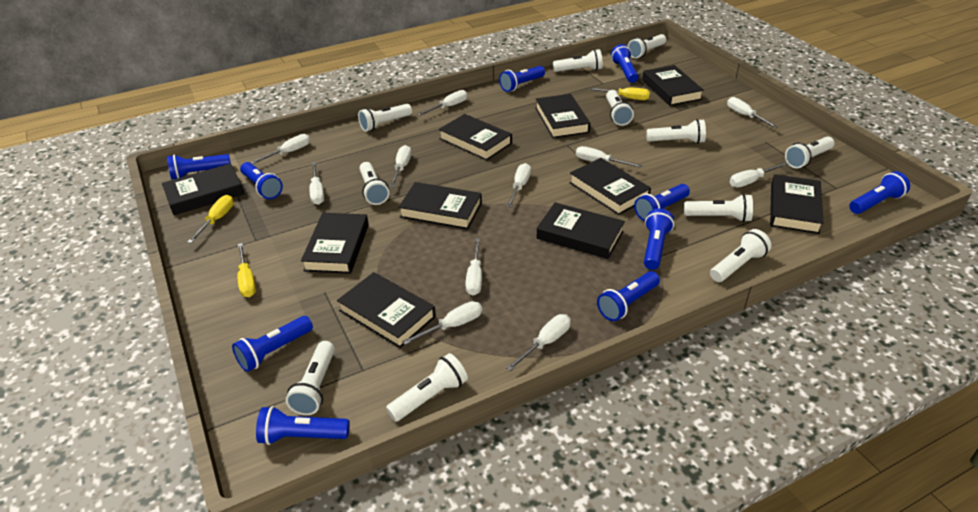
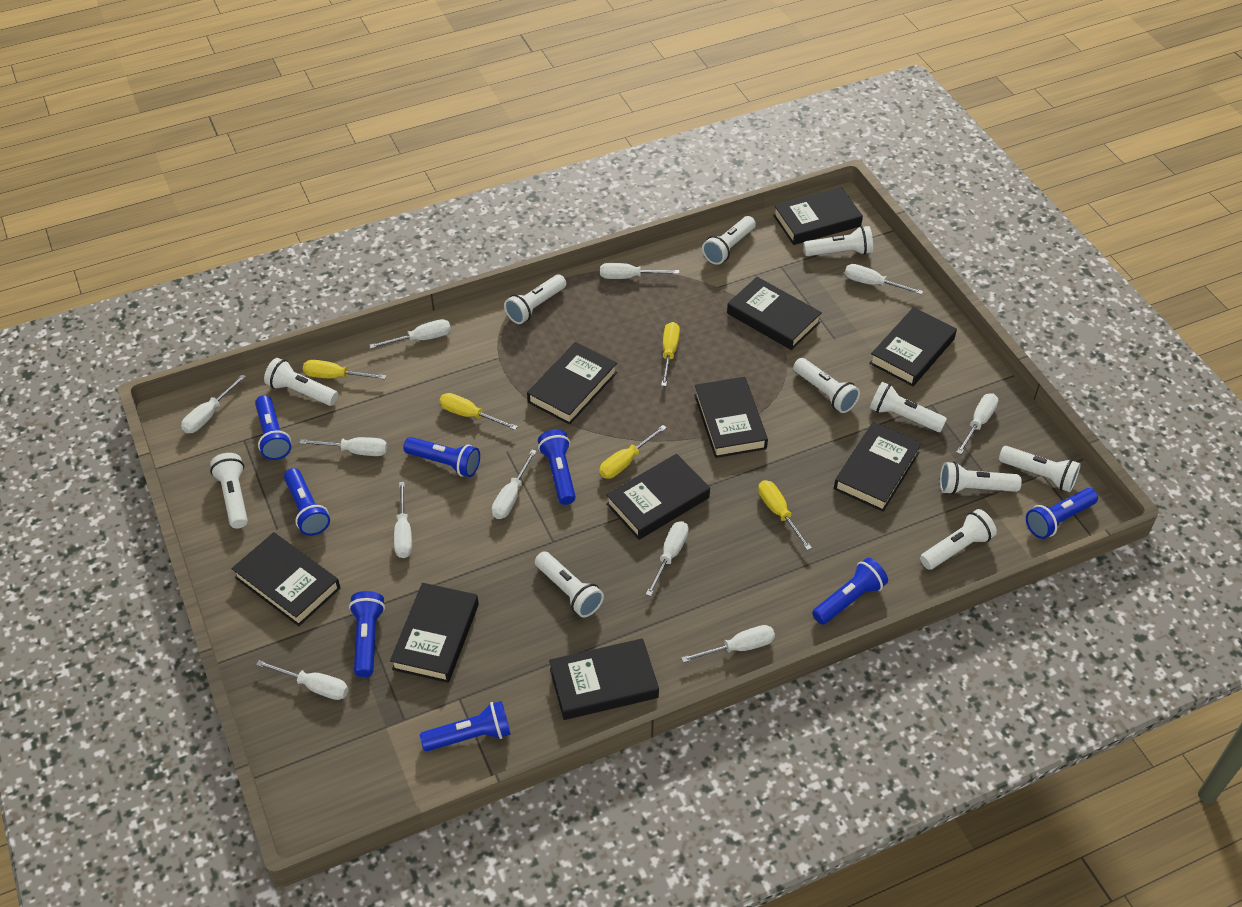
blue flashlight: 10 -> 8
yellow screwdriver: 3 -> 5

